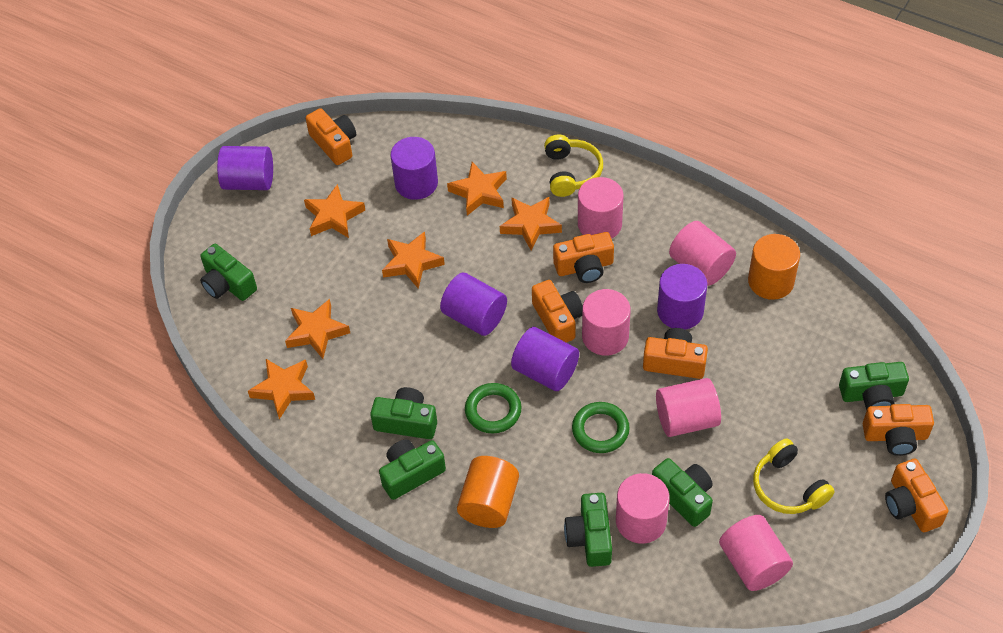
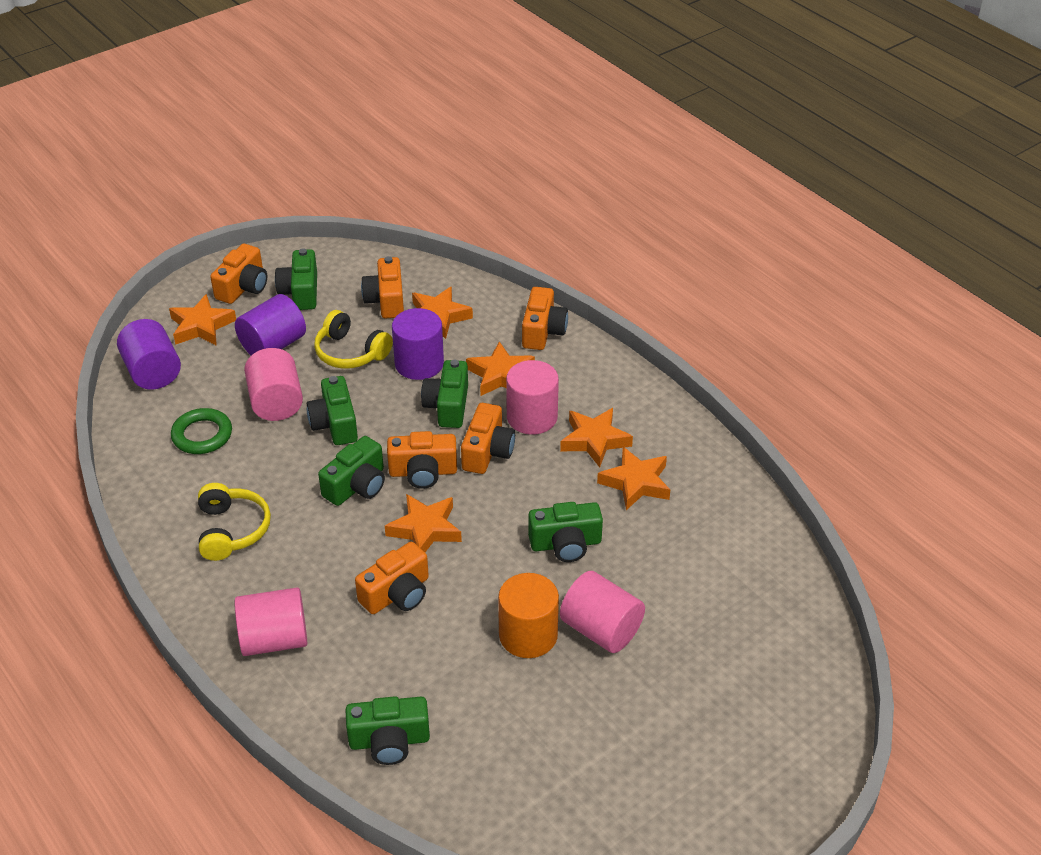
green ring: 2 -> 1
orange cylinder: 2 -> 1
pink cylinder: 6 -> 4
purple cylinder: 5 -> 3

